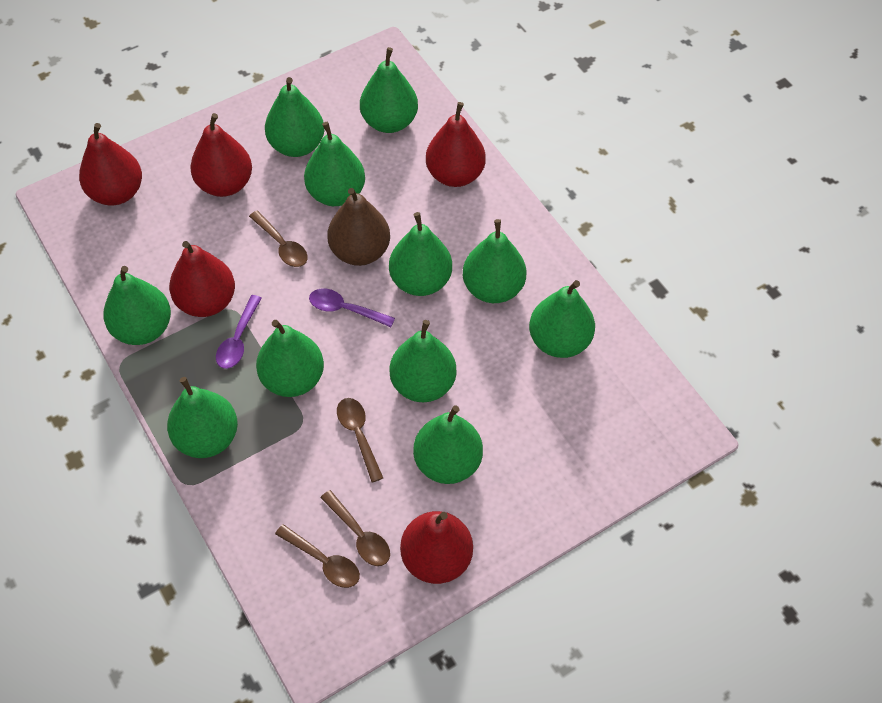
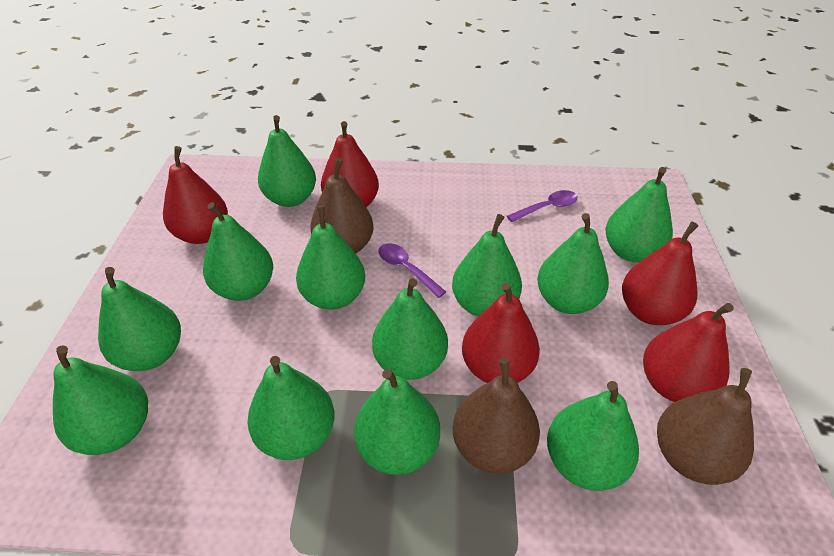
brown pear: 1 -> 3
brown spoon: 4 -> 0
green pear: 11 -> 12

